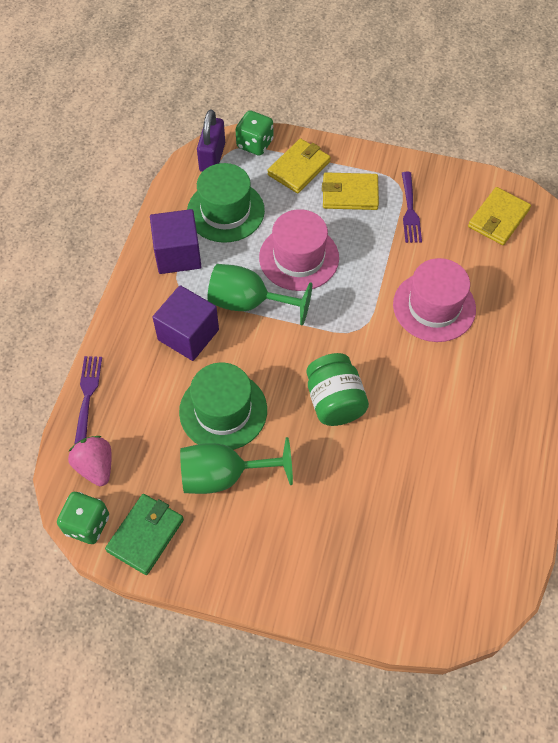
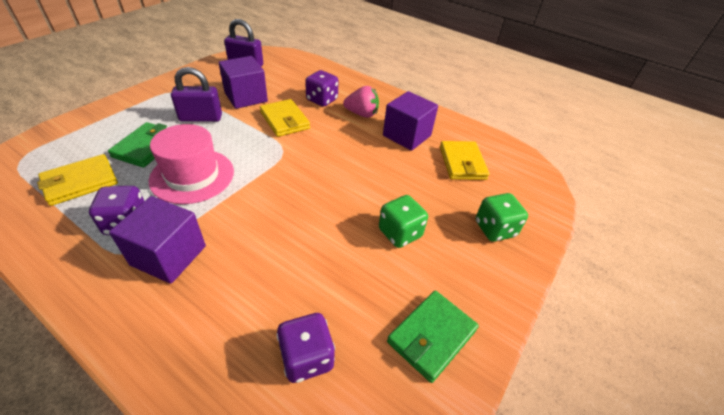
green goblet: 2 -> 0
green hat: 2 -> 0
green jar: 1 -> 0
green wallet: 1 -> 2
pink hat: 2 -> 1
purple cube: 2 -> 3
purple dice: 0 -> 3
purple fork: 2 -> 0
purple padlock: 1 -> 2

